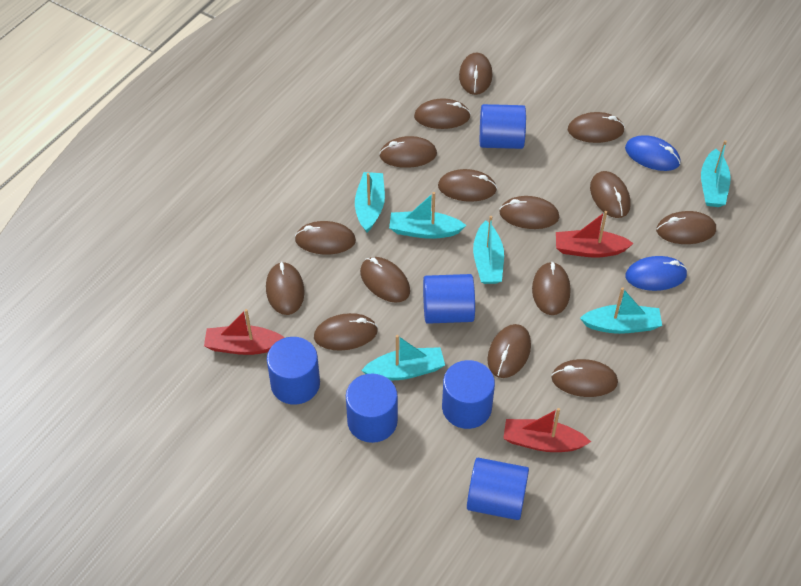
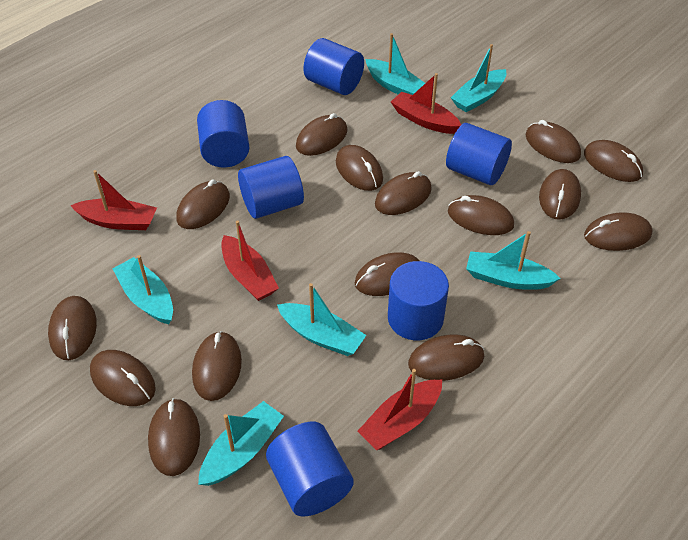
blue mouse: 2 -> 0
red boat: 3 -> 4

